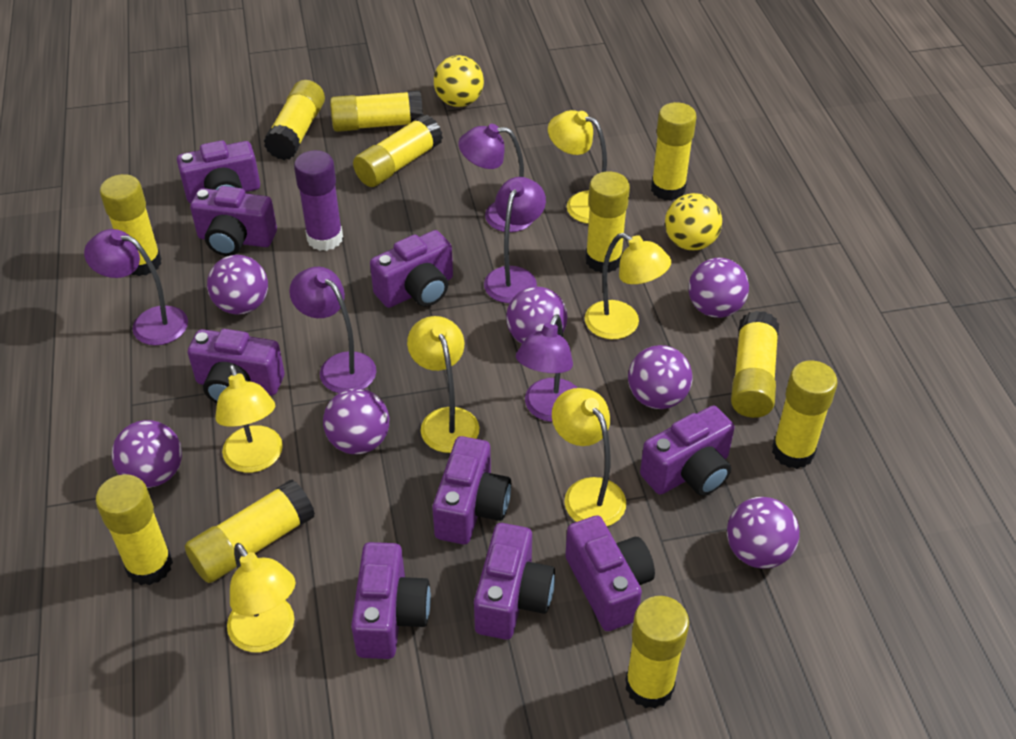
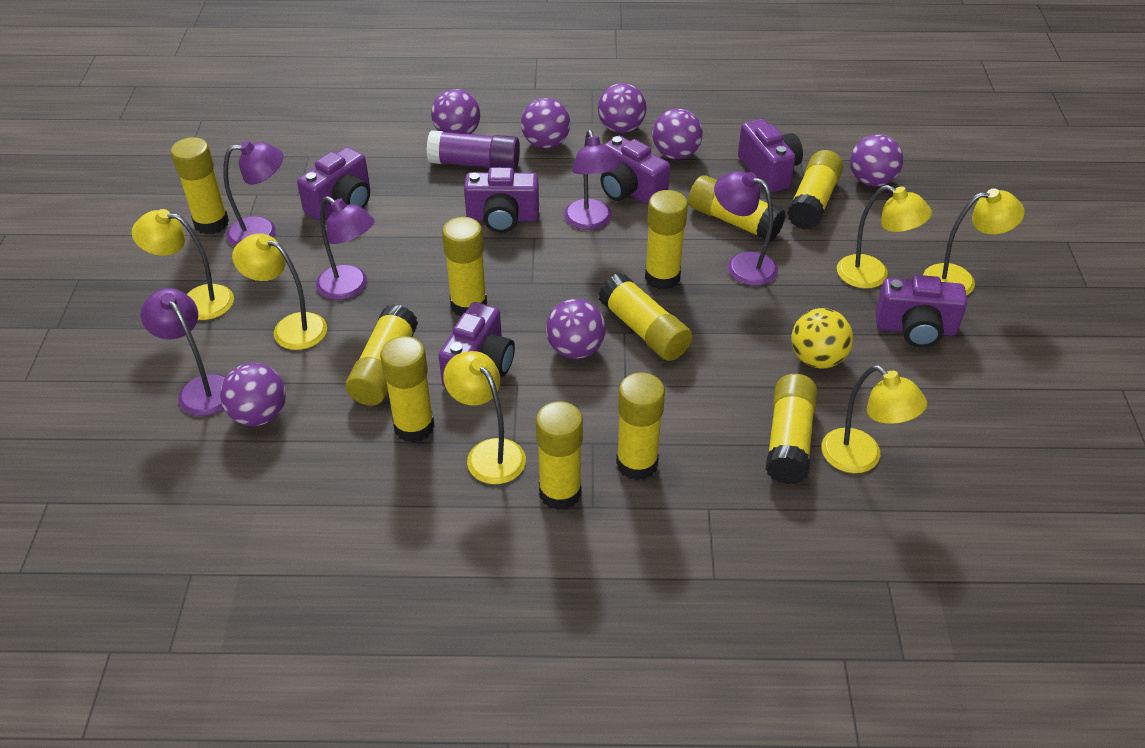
purple camera: 9 -> 6
yellow ball: 2 -> 1

